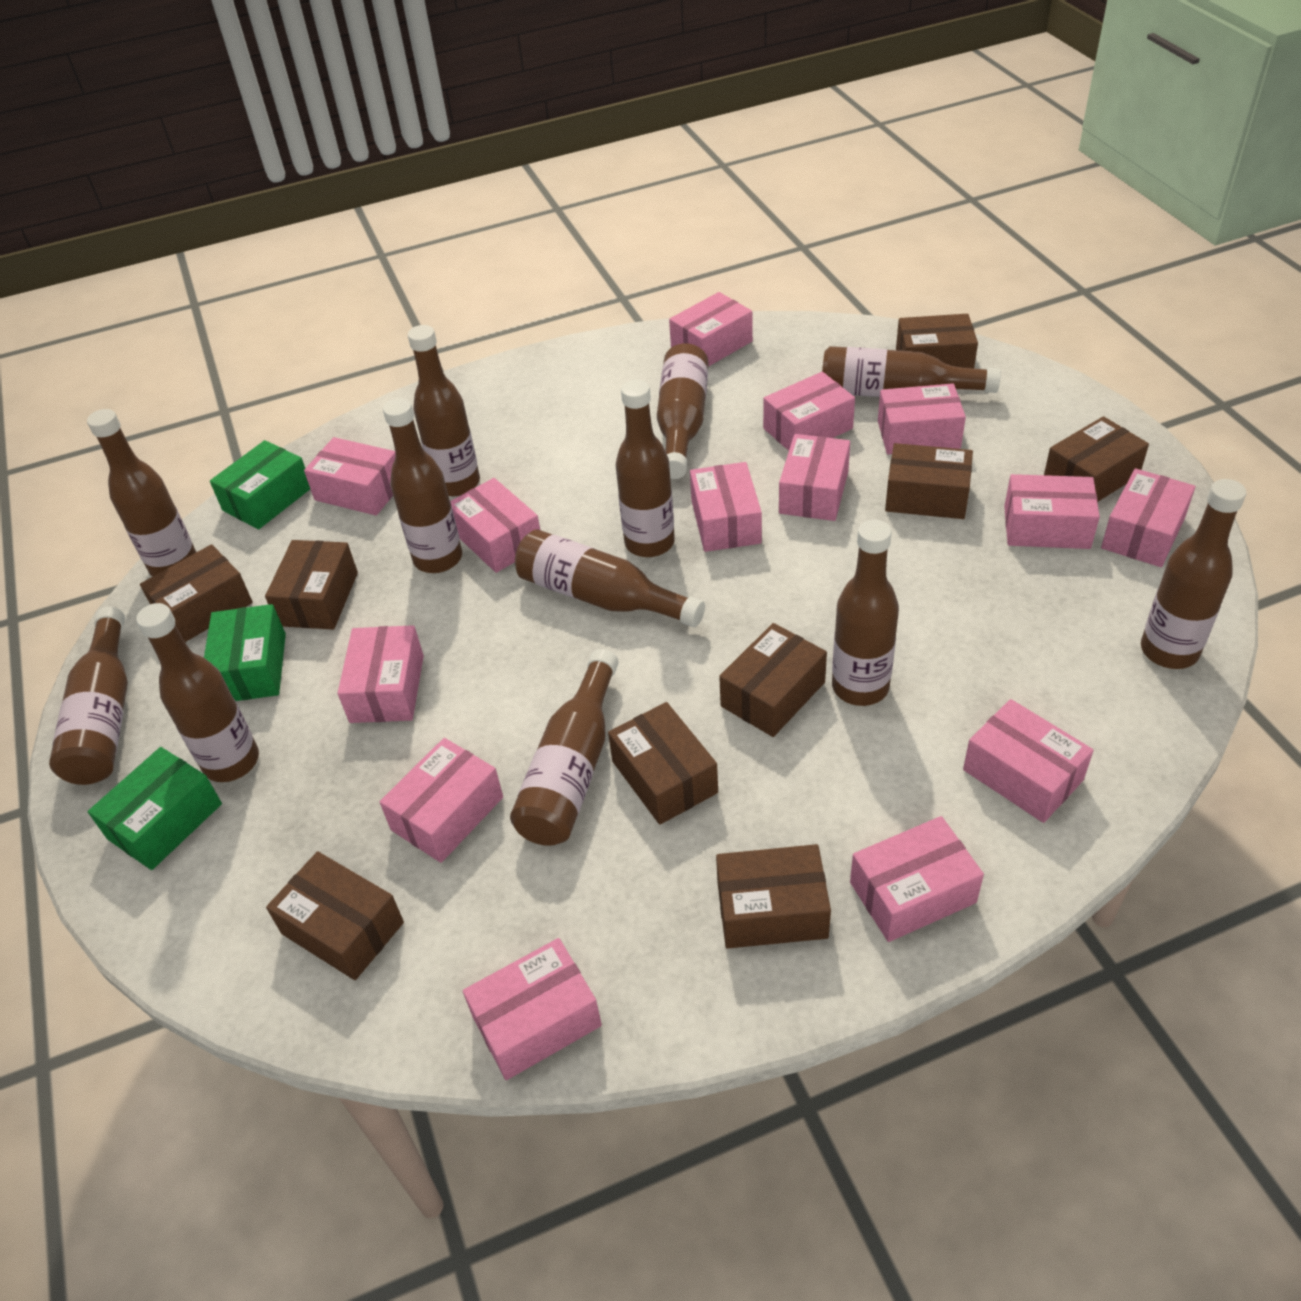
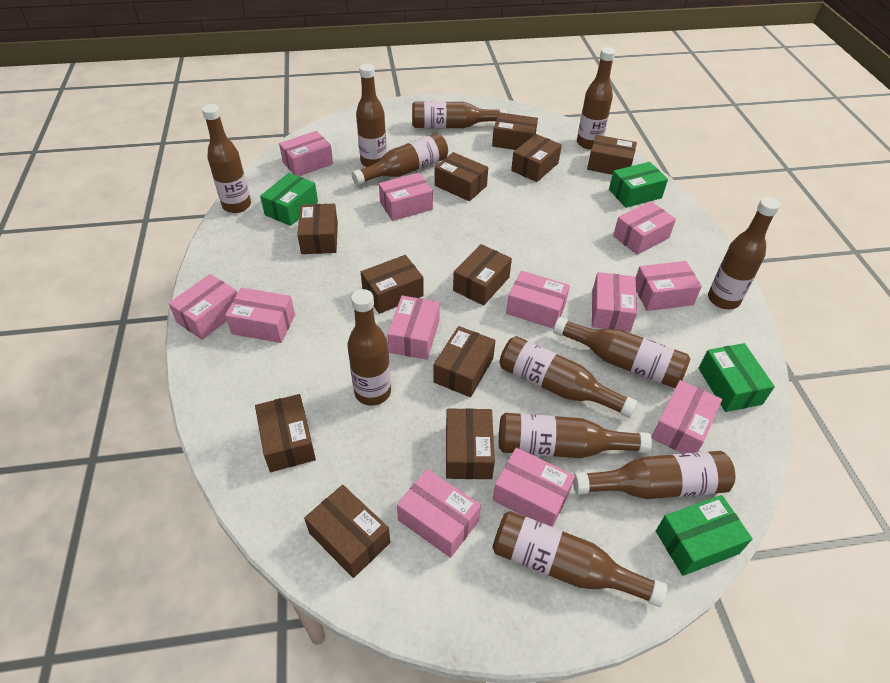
brown box: 9 -> 11
green box: 3 -> 4
pink box: 14 -> 12

